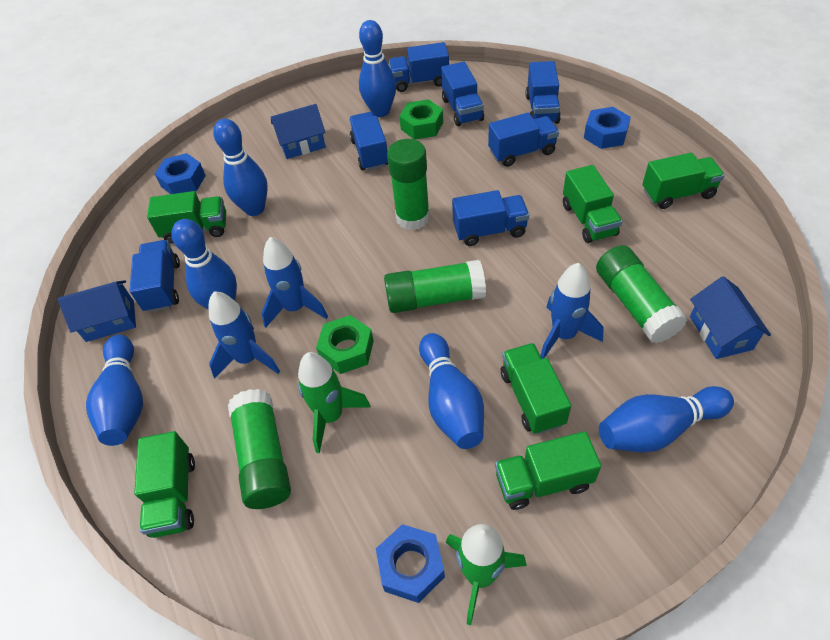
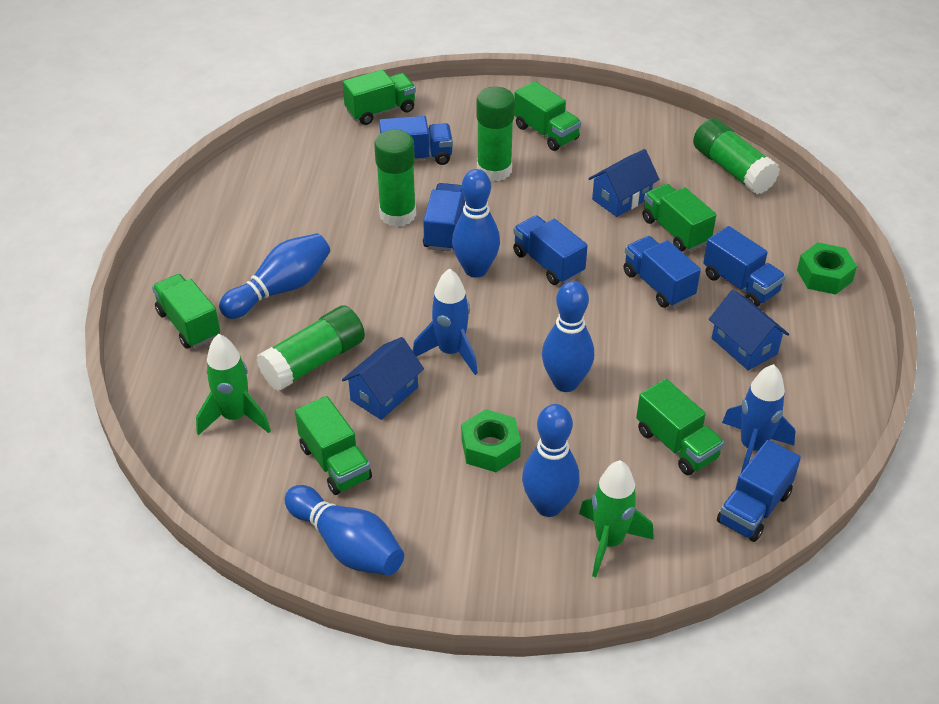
blue bowling pin: 6 -> 5
blue nut: 3 -> 0
blue rocket: 3 -> 2
blue truck: 7 -> 6

